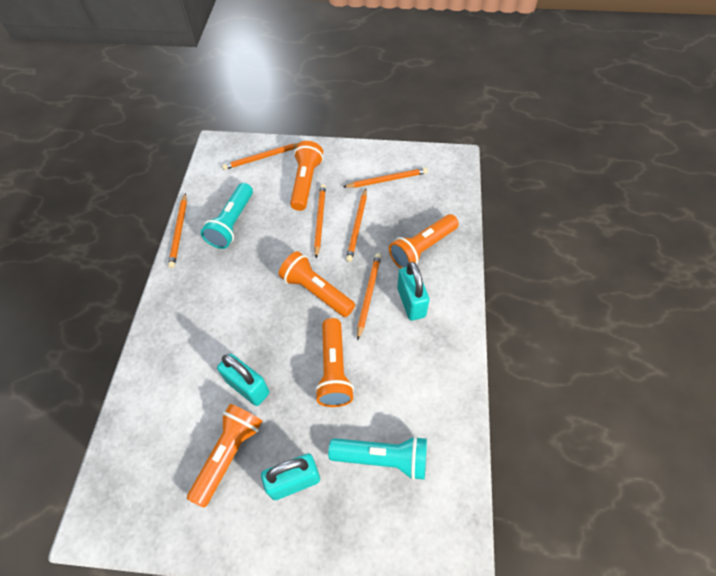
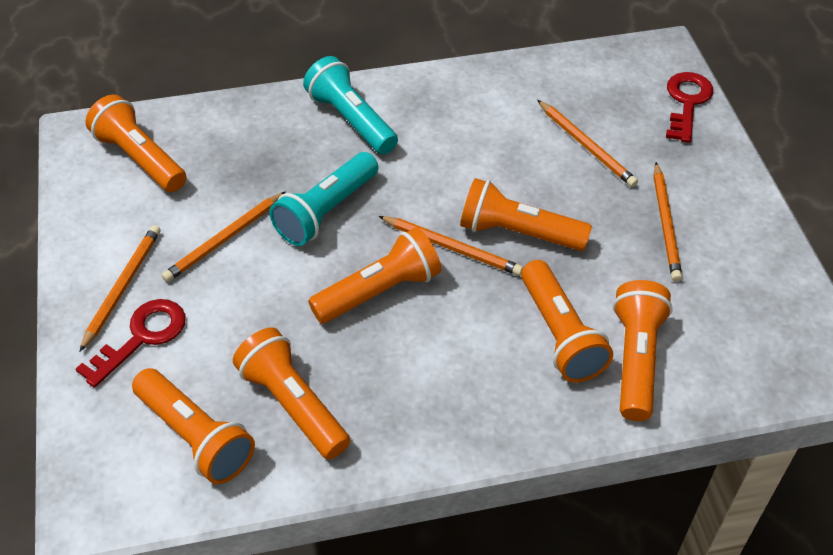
orange flashlight: 5 -> 7
orange pencil: 6 -> 5
red key: 0 -> 2
turquoise padlock: 3 -> 0

